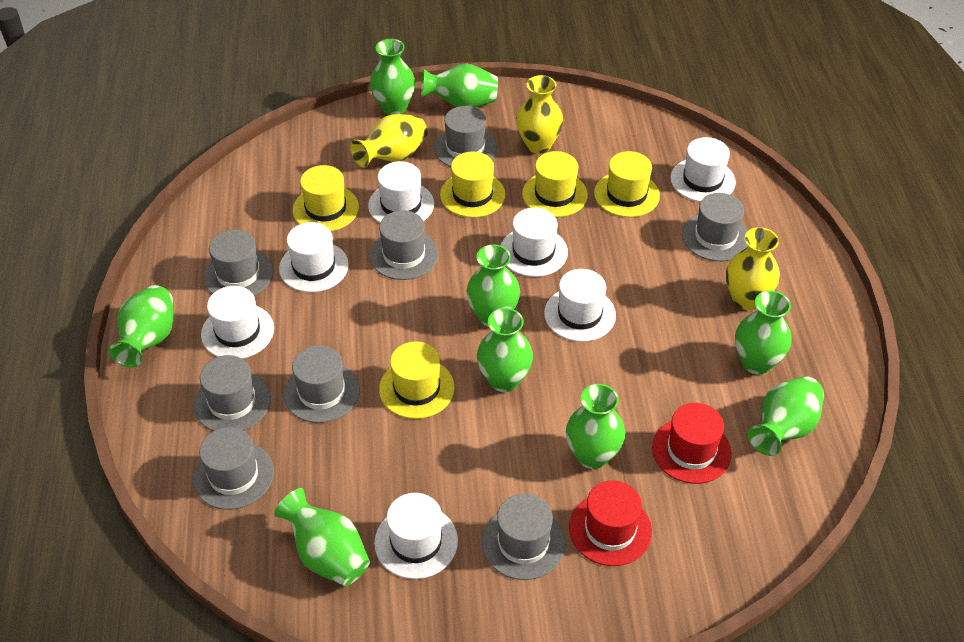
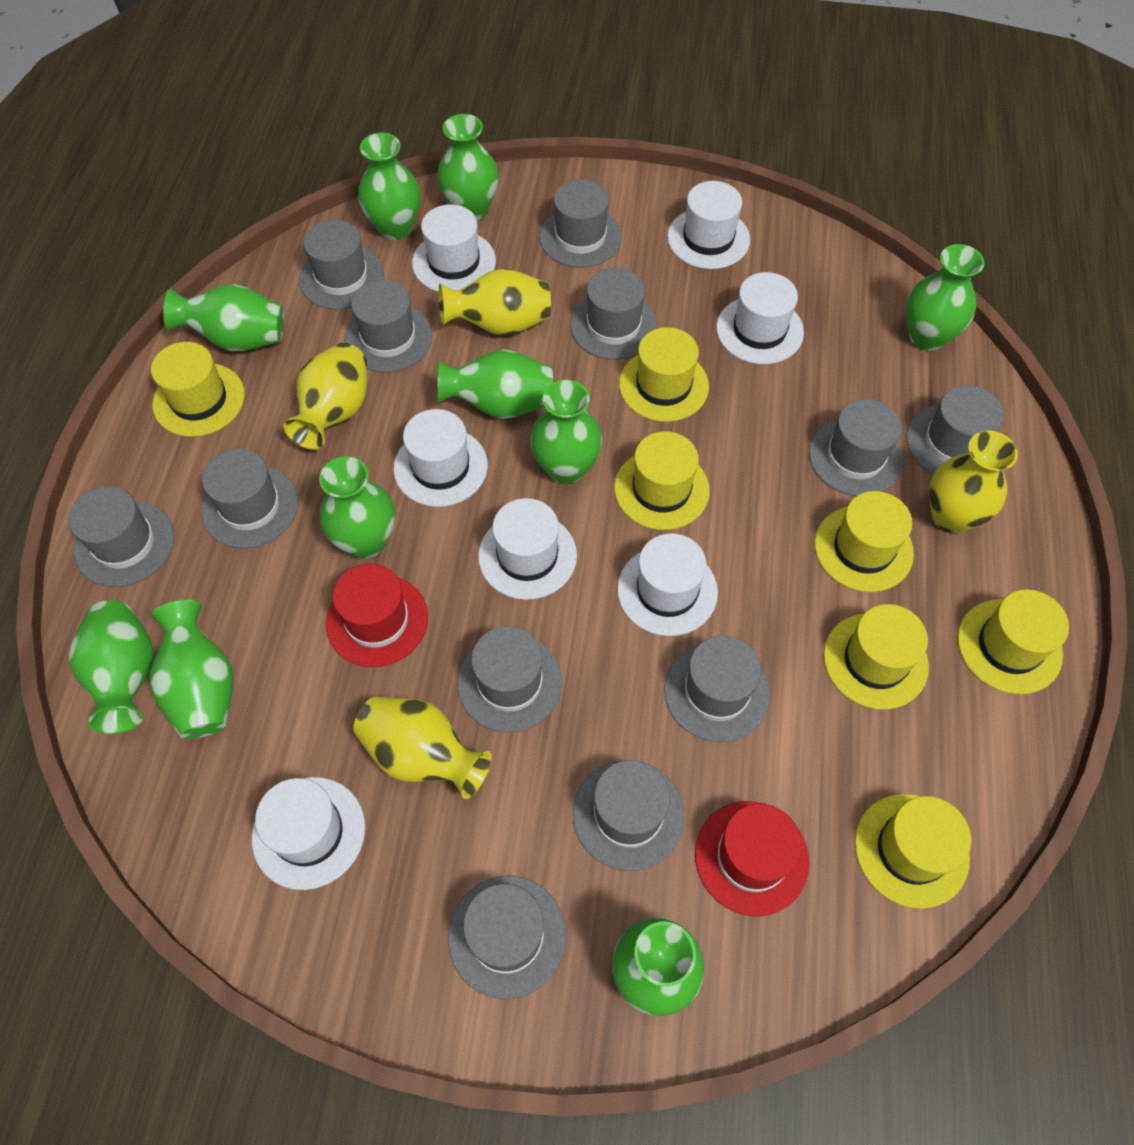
green vase: 9 -> 10
grey hat: 8 -> 12
yellow hat: 5 -> 7
yellow vase: 3 -> 4

